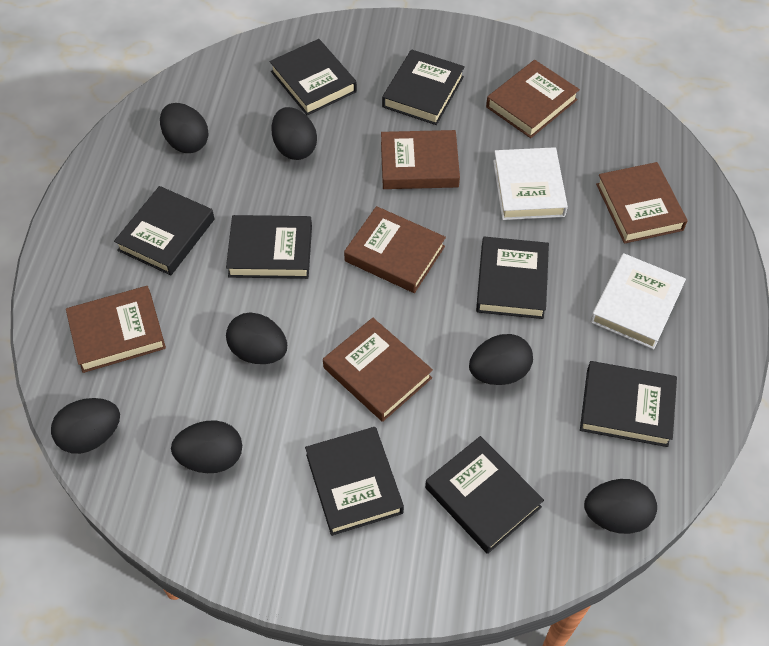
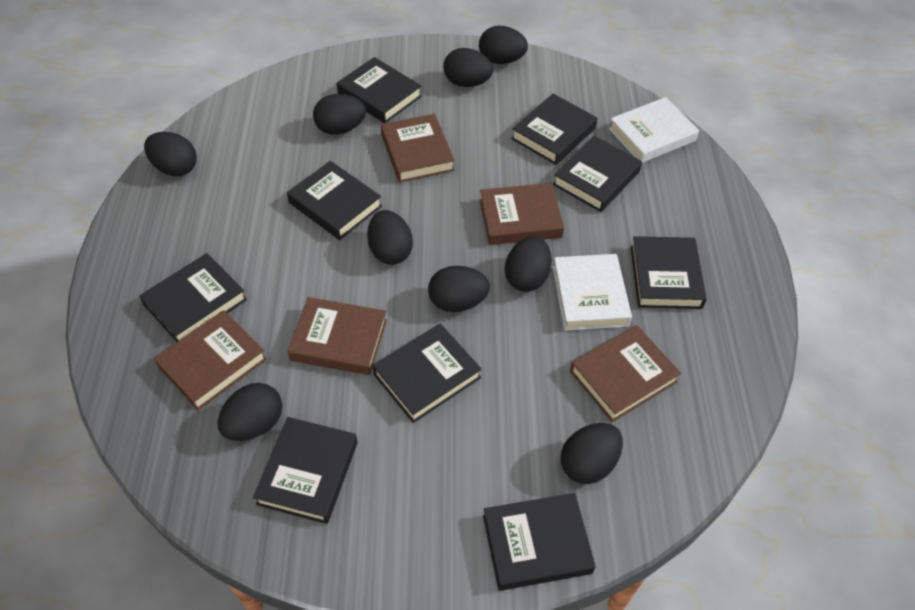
black book: 8 -> 9
black egg: 7 -> 9
brown book: 6 -> 5

